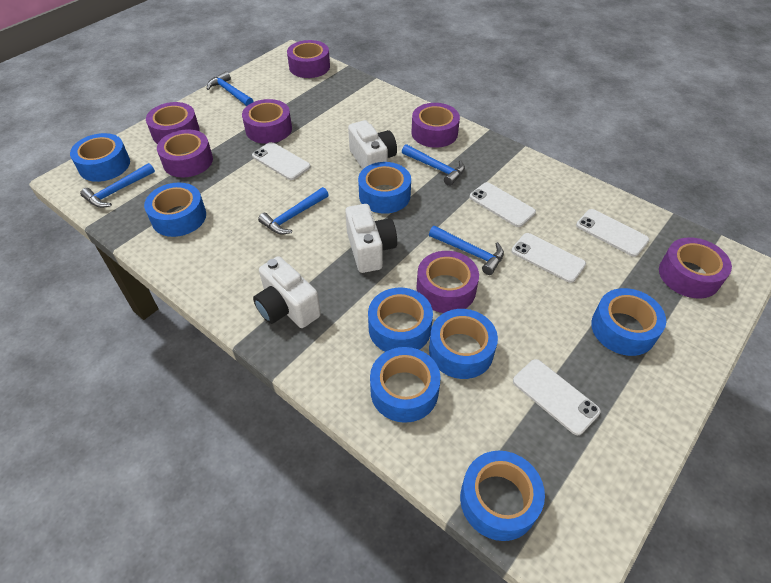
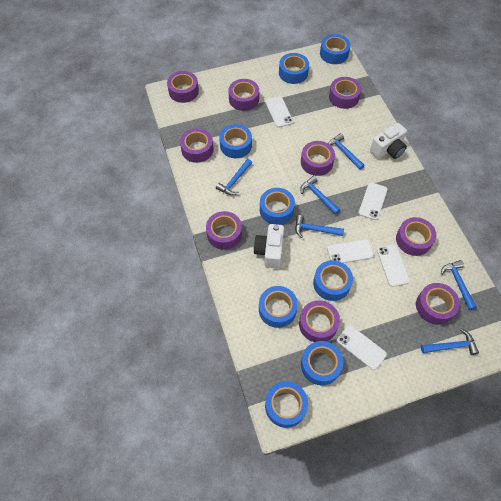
blue hammer: 5 -> 6
purple tape: 7 -> 9
white camera: 3 -> 2

